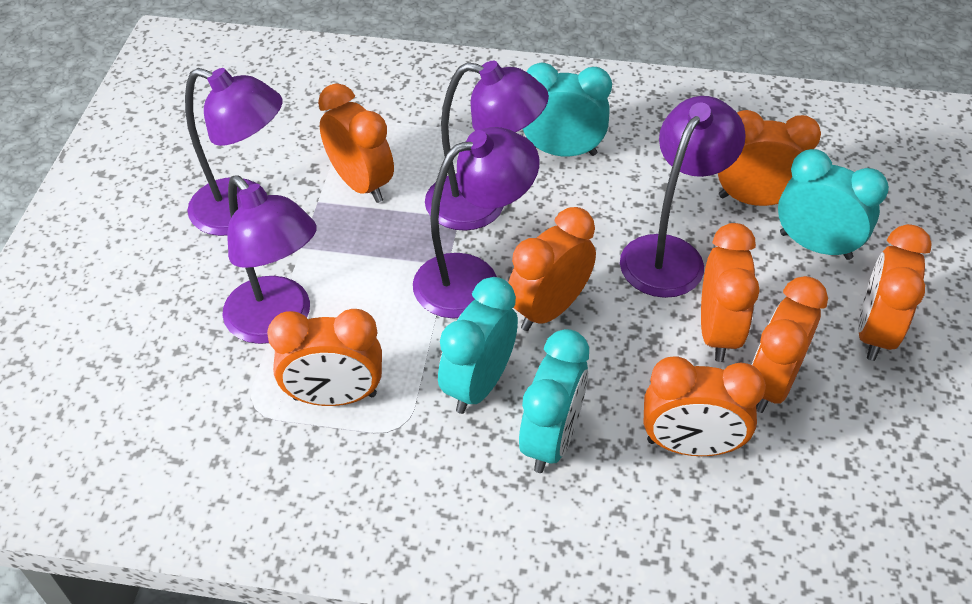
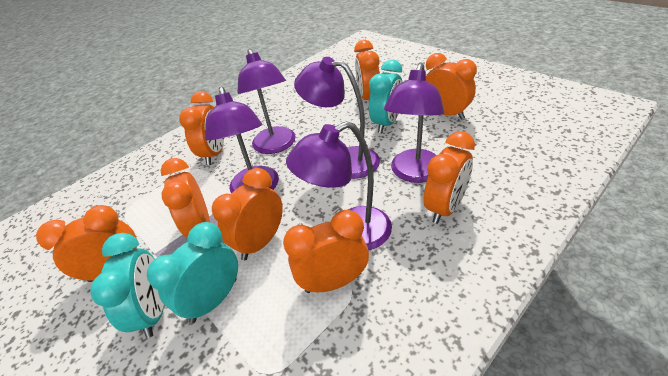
turquoise clock: 4 -> 3

